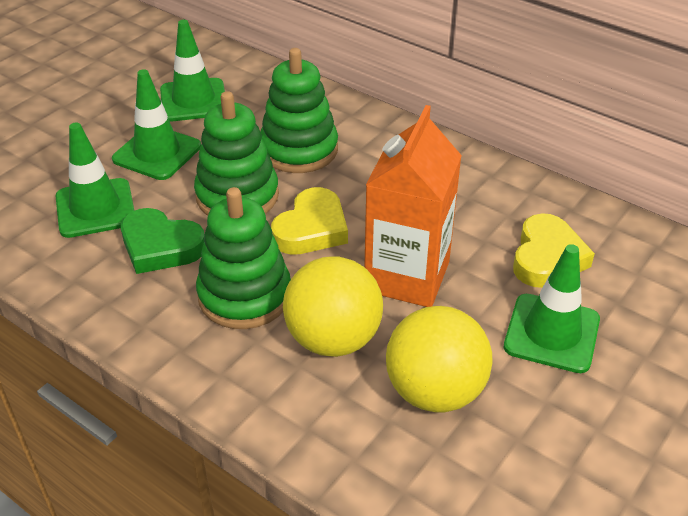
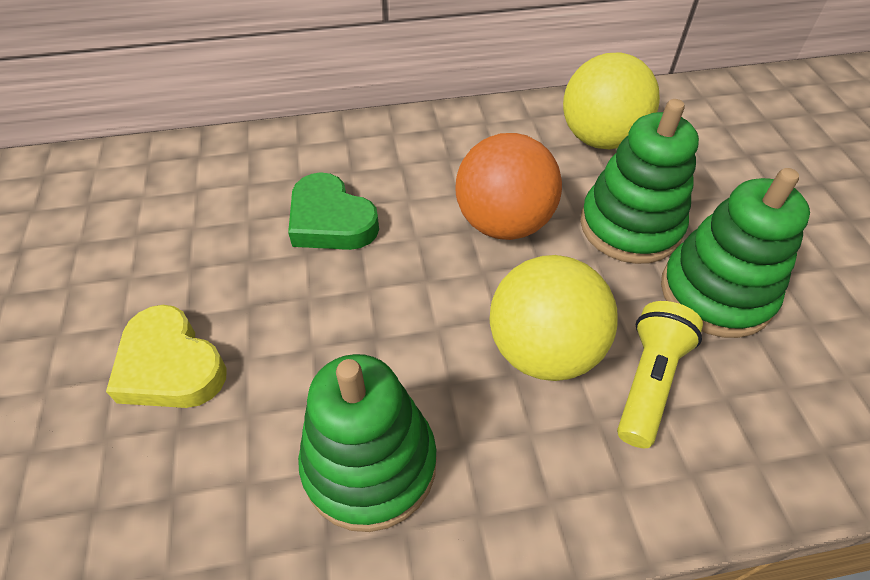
green traffic cone: 4 -> 0
orange ball: 0 -> 1
orange carton: 1 -> 0
yellow flashlight: 0 -> 1
yellow heart: 2 -> 1

